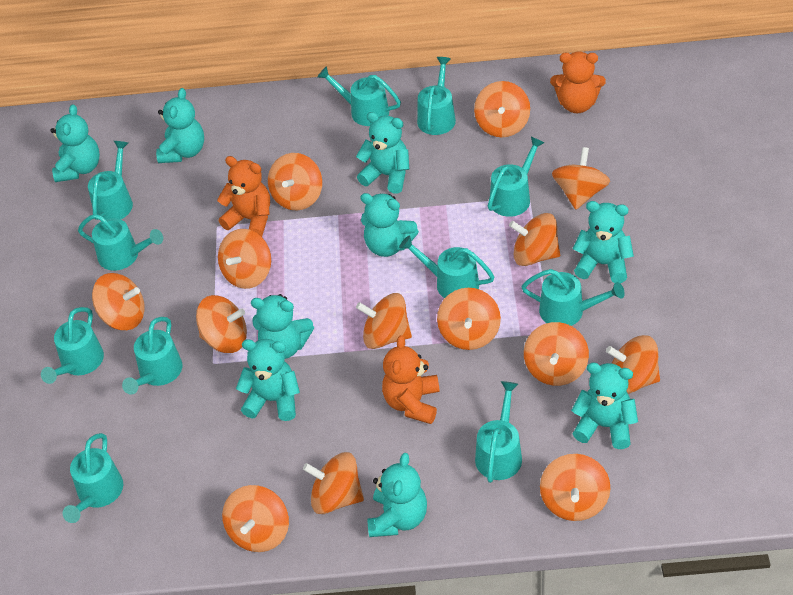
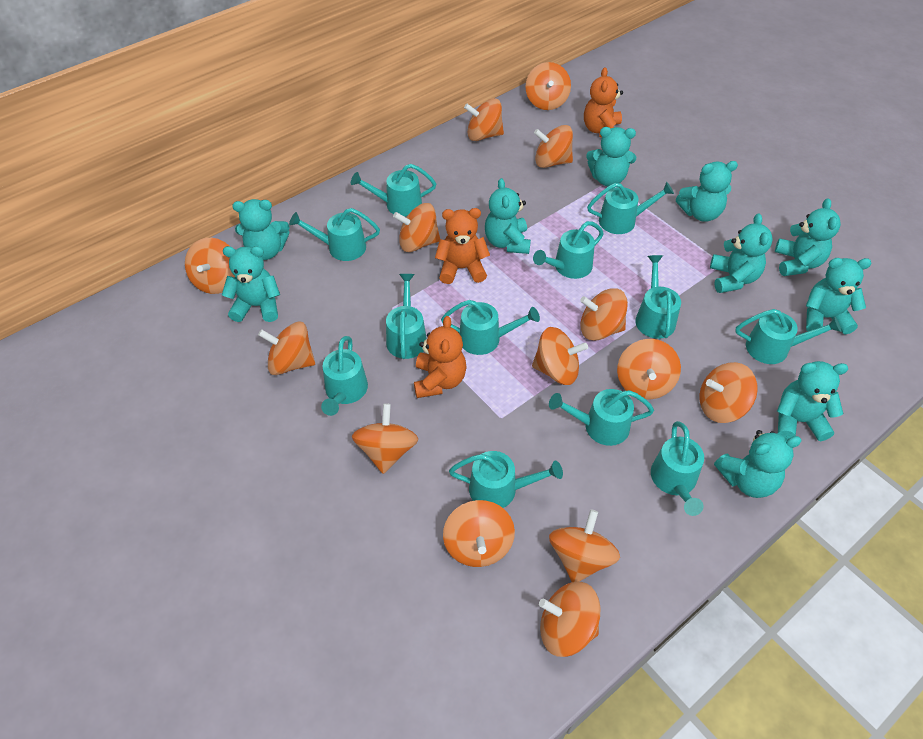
turquoise teddy bear: 9 -> 10
turquoise watering can: 11 -> 12

